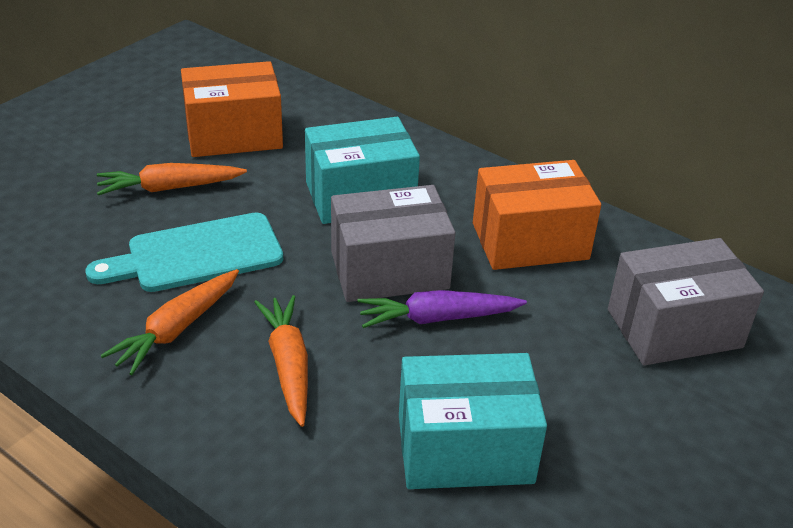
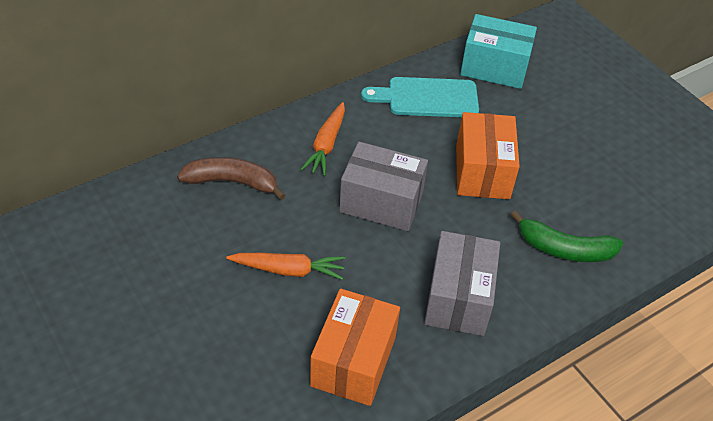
brown banana: 0 -> 1
green banana: 0 -> 1
orange carrot: 3 -> 2
purple carrot: 1 -> 0
turquoise box: 2 -> 1

